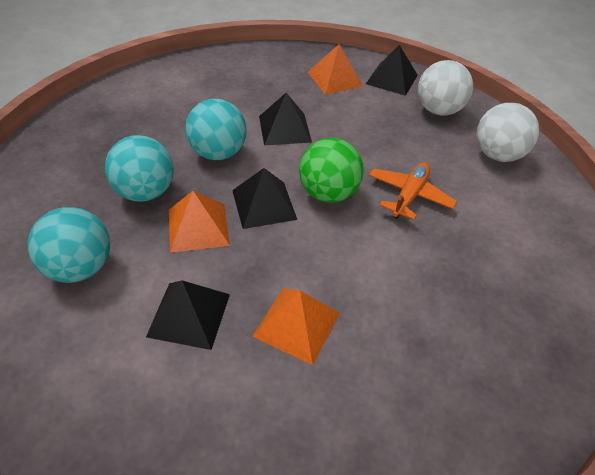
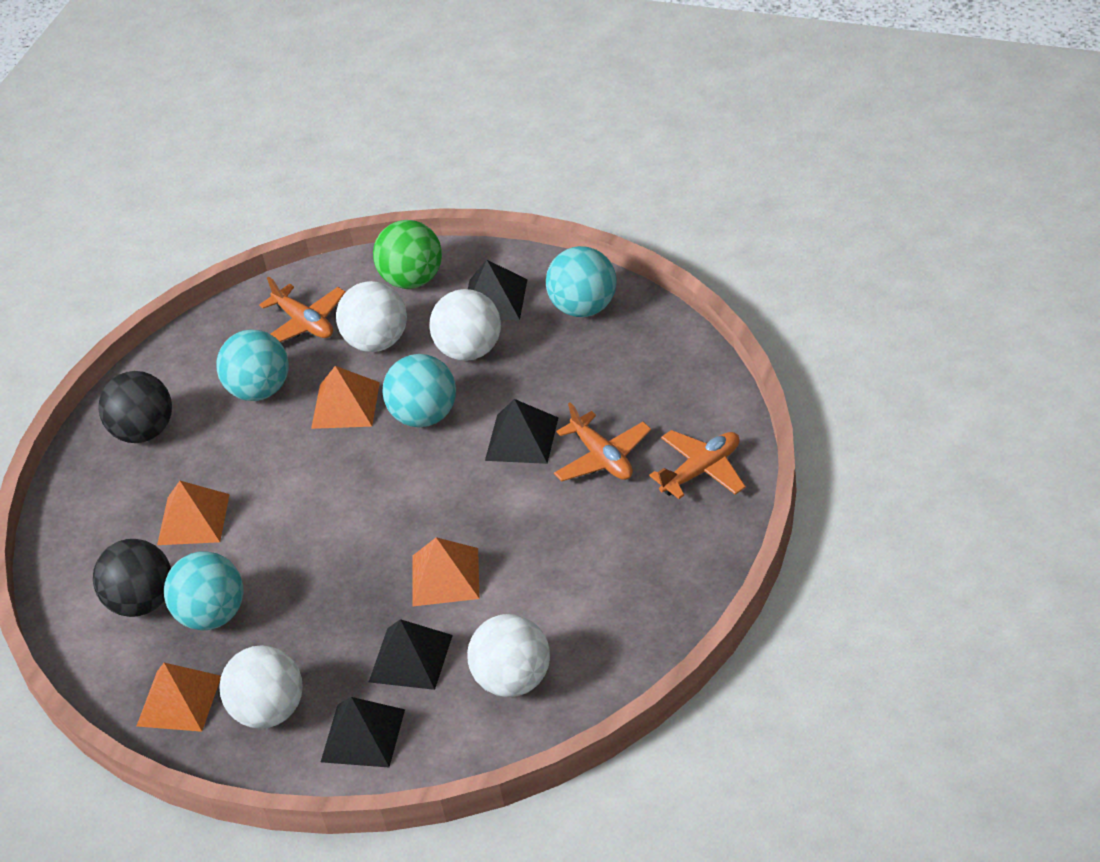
black ball: 0 -> 2
orange plane: 1 -> 3
orange pyramid: 3 -> 4
turquoise ball: 3 -> 4
white ball: 2 -> 4

